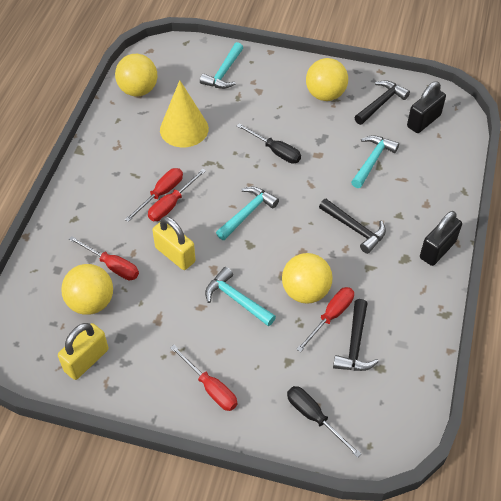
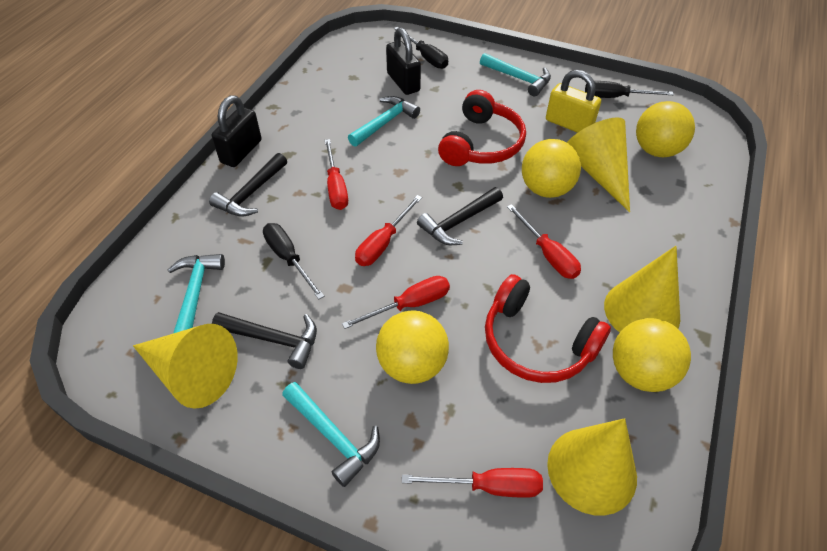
black screwdriver: 2 -> 3
red headphones: 0 -> 2
yellow cone: 1 -> 4
yellow padlock: 2 -> 1

